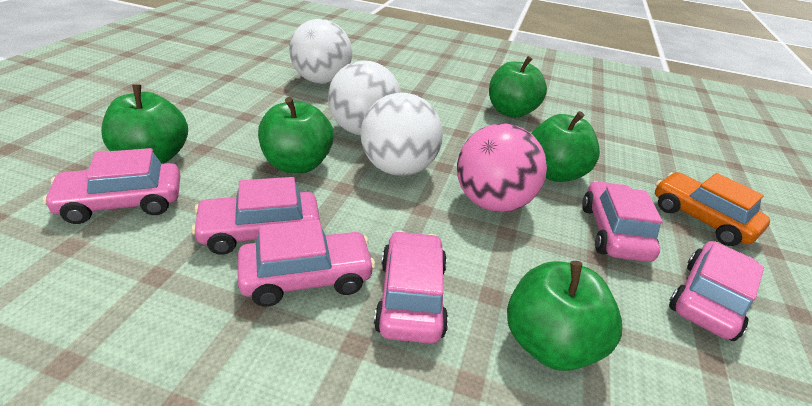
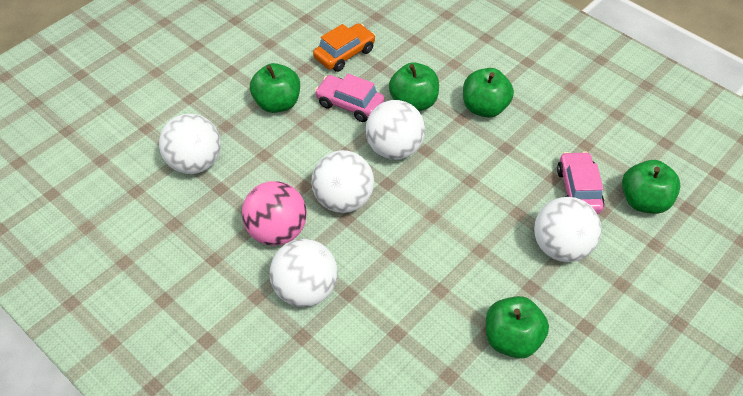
pink car: 6 -> 2
white ball: 3 -> 5

